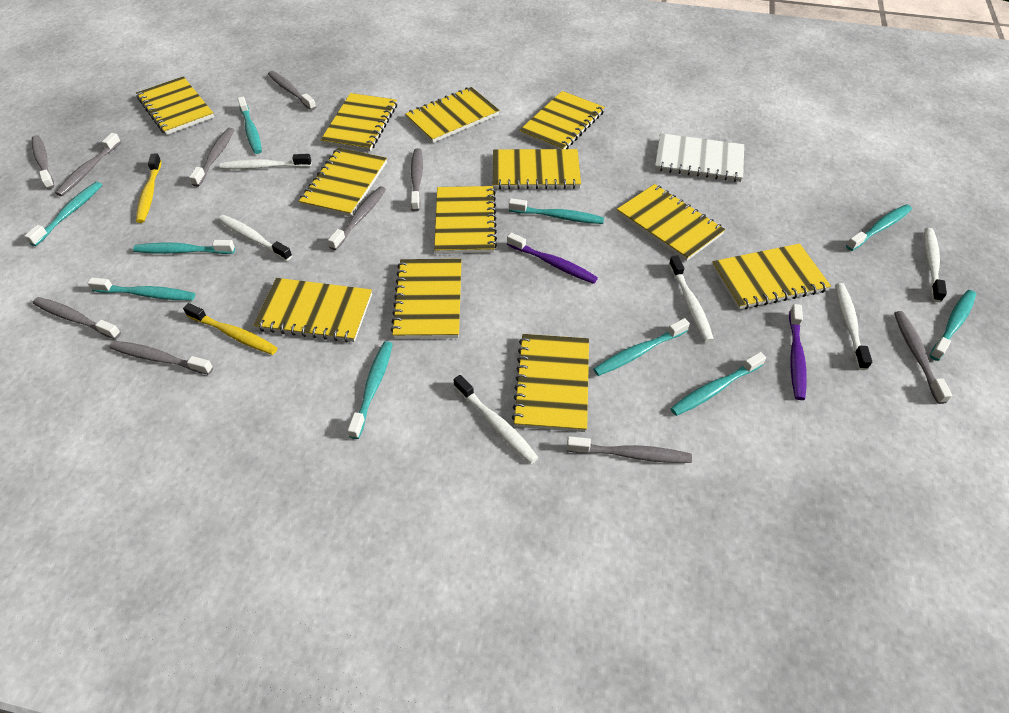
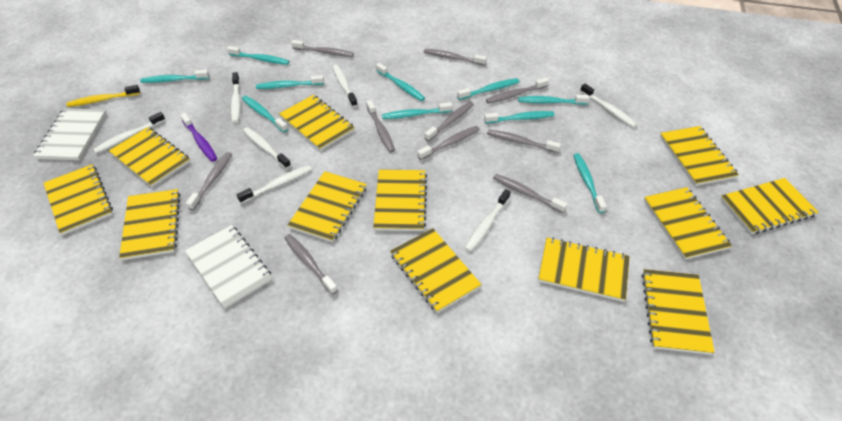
purple toothbrush: 2 -> 1
white notebook: 1 -> 2
white toothbrush: 6 -> 7
yellow toothbrush: 2 -> 1

